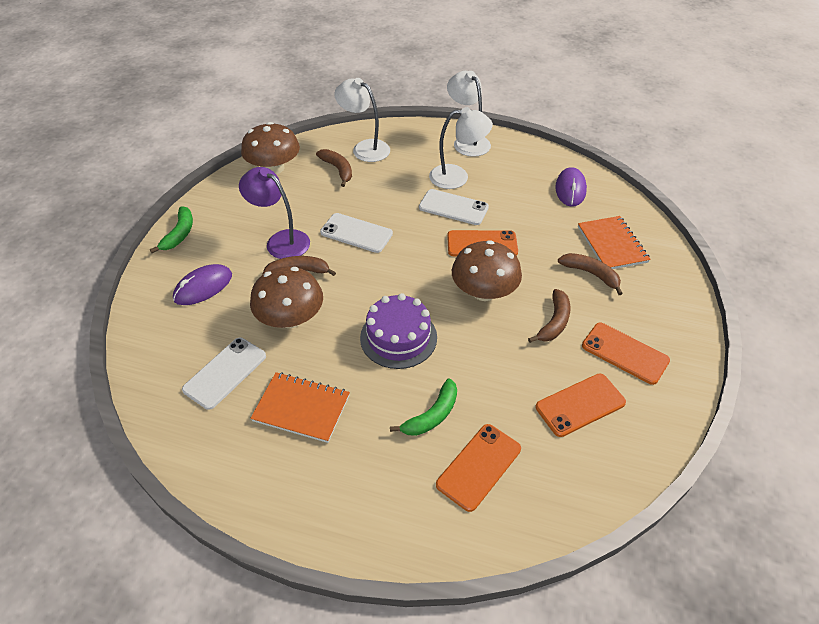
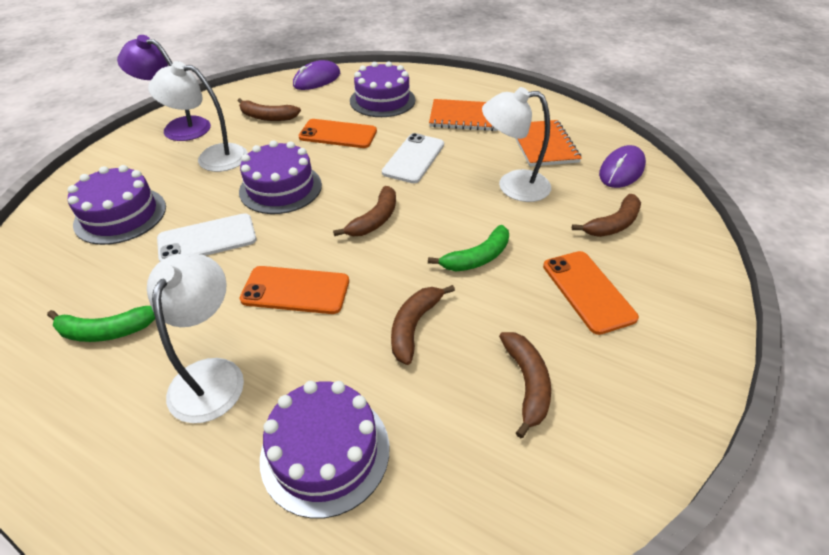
brown banana: 4 -> 5
brown mushroom: 3 -> 0
orange phone: 4 -> 3
purple cake: 1 -> 4
white phone: 3 -> 2

